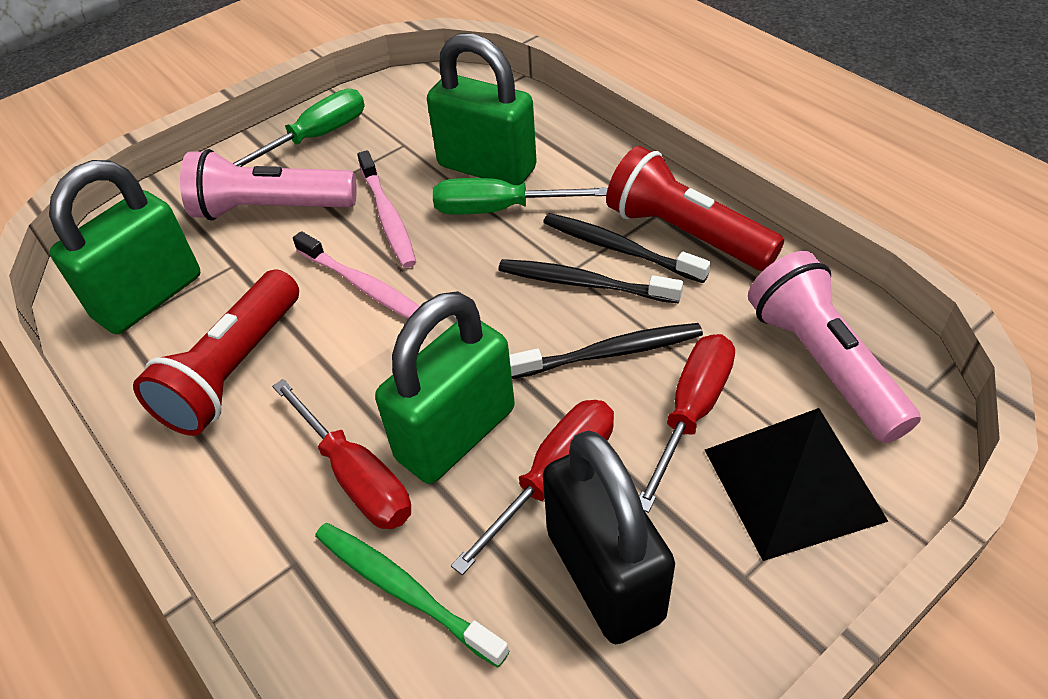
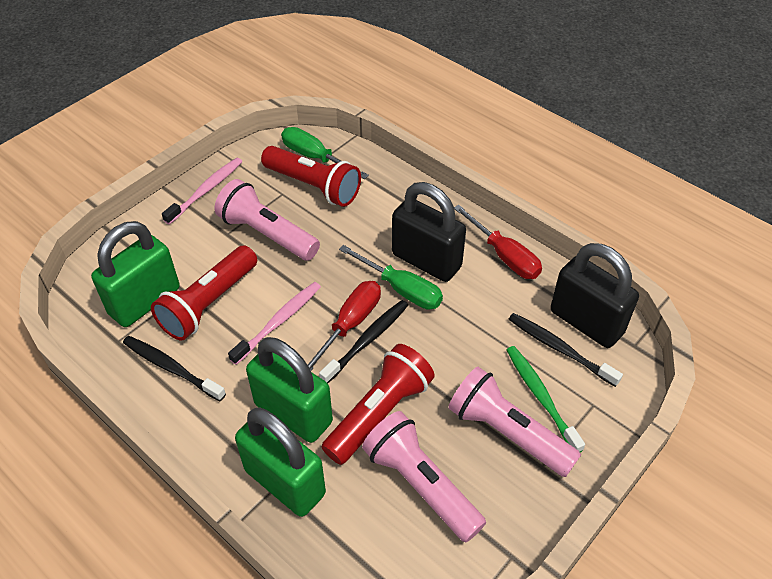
black padlock: 1 -> 2
black pyramid: 1 -> 0
pink flashlight: 2 -> 3
red flashlight: 2 -> 3
red screwdriver: 3 -> 2

